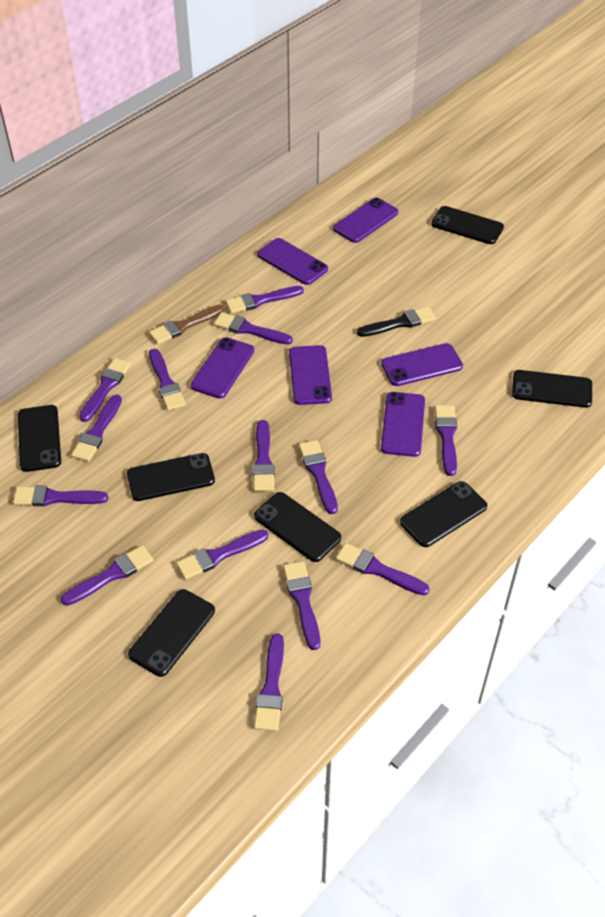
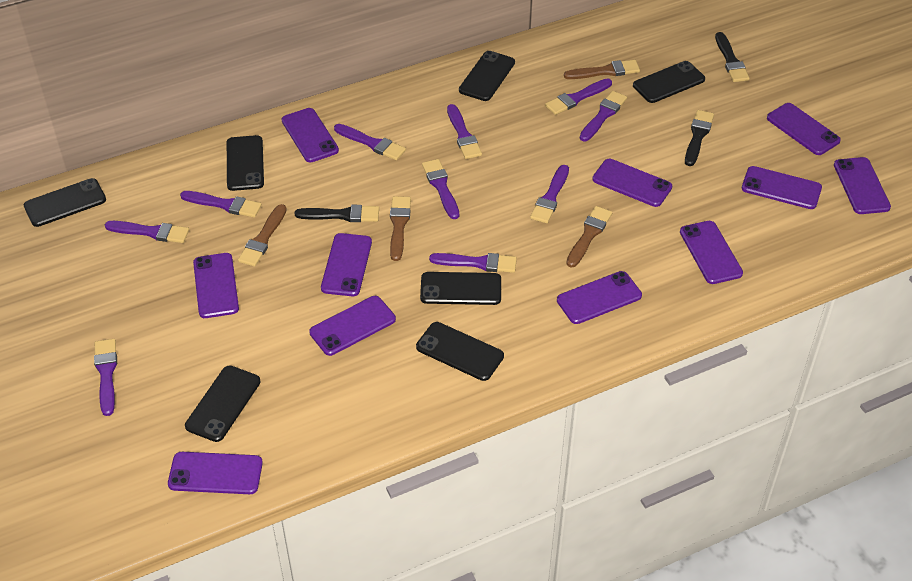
black brush: 1 -> 3
brown brush: 1 -> 4
purple brush: 14 -> 10
purple phone: 6 -> 11

